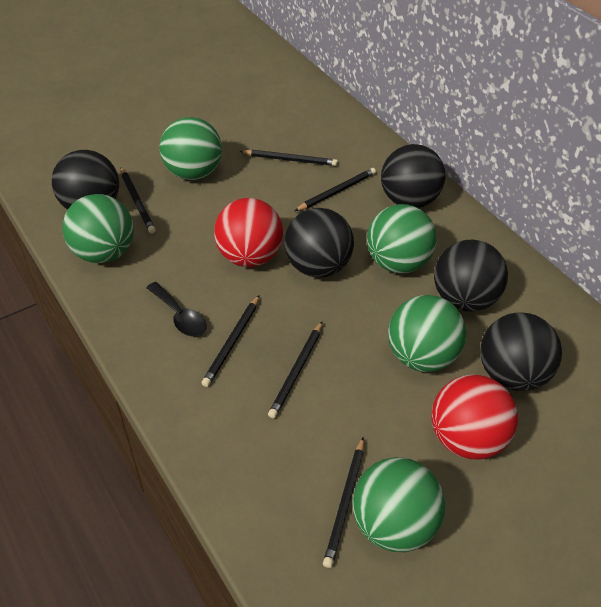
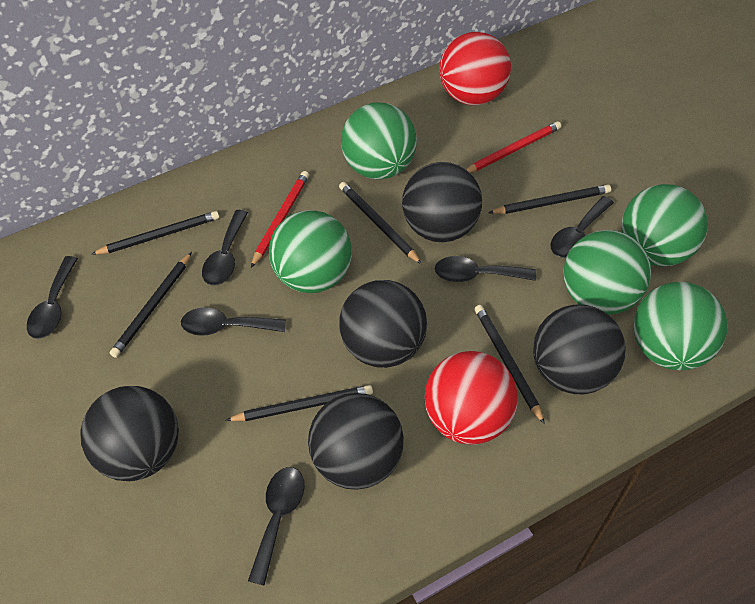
black spoon: 1 -> 6
red pencil: 0 -> 2

